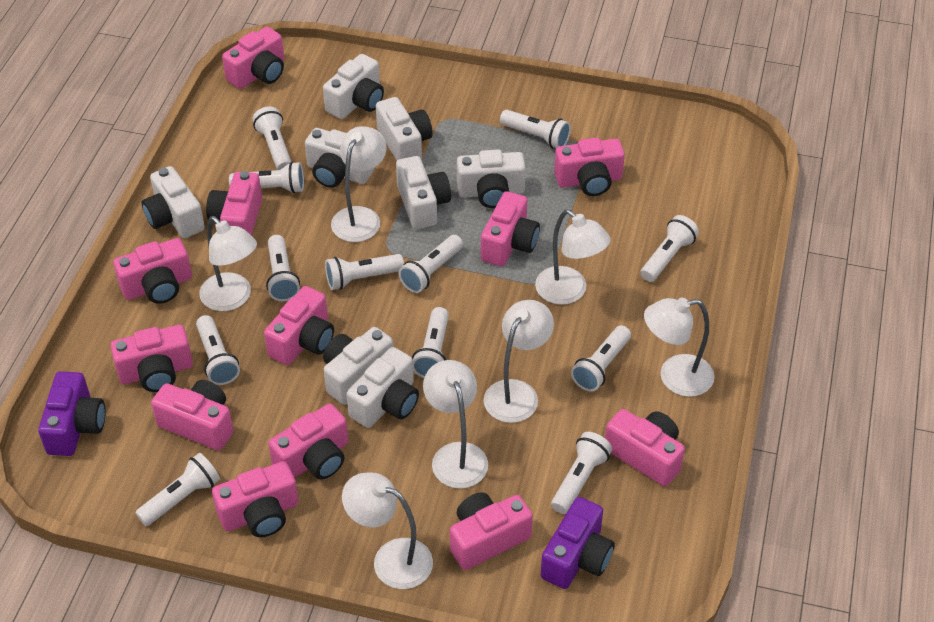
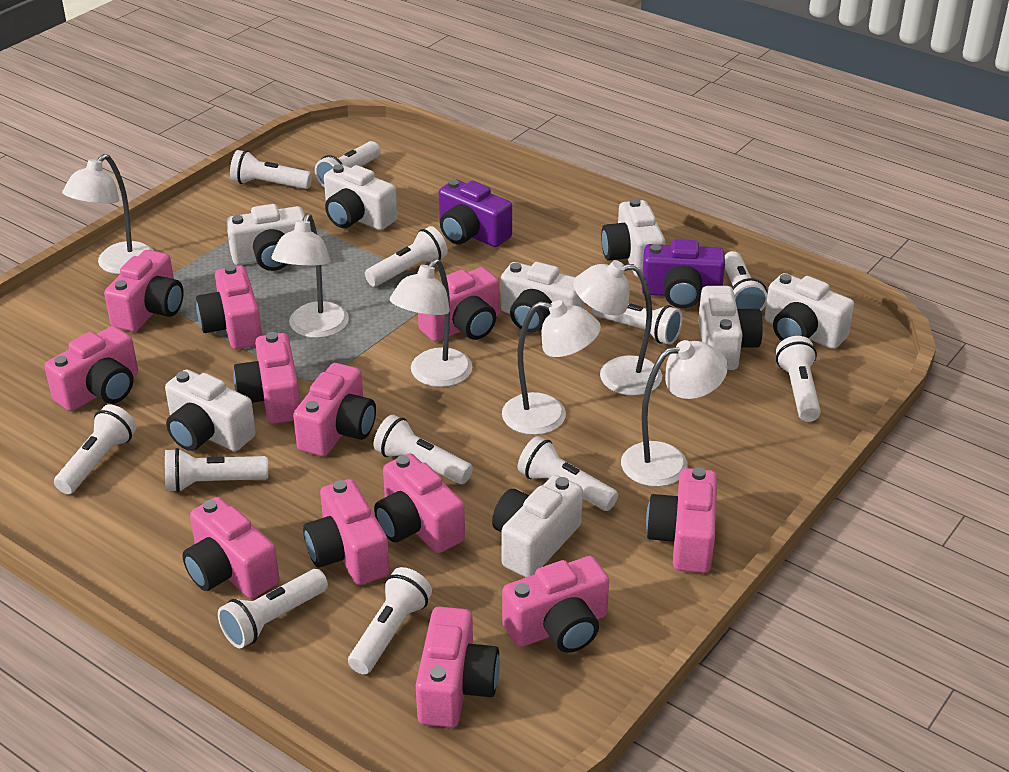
white lamp: 7 -> 6

